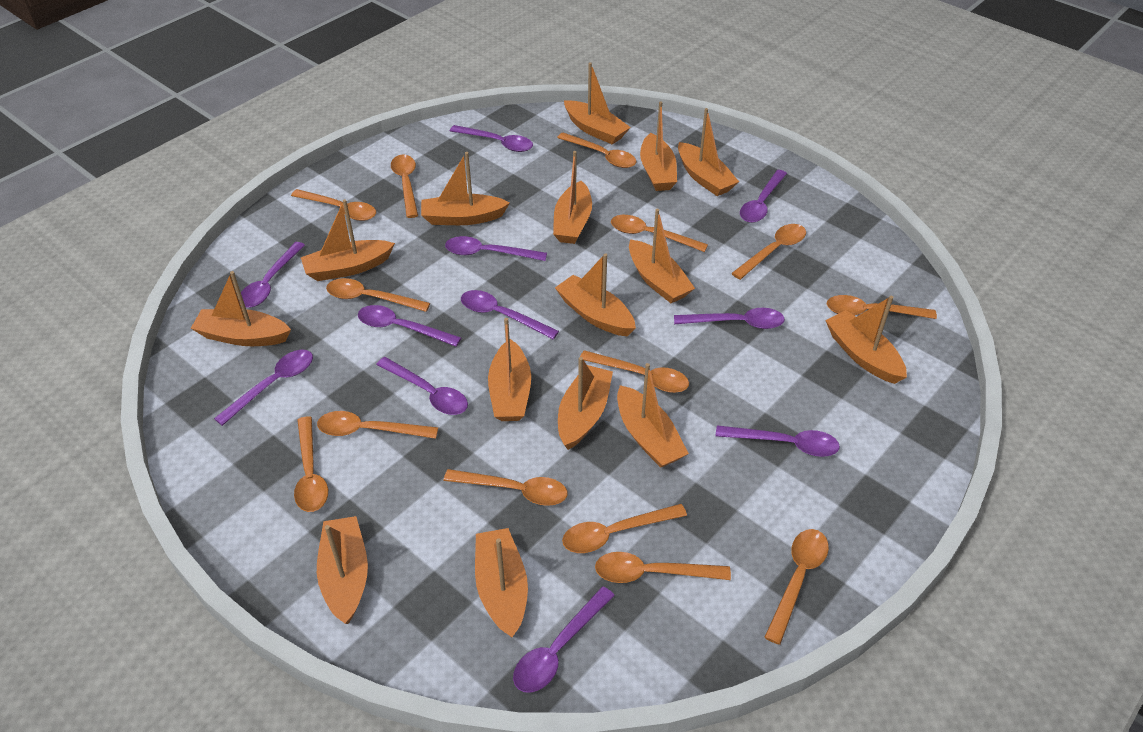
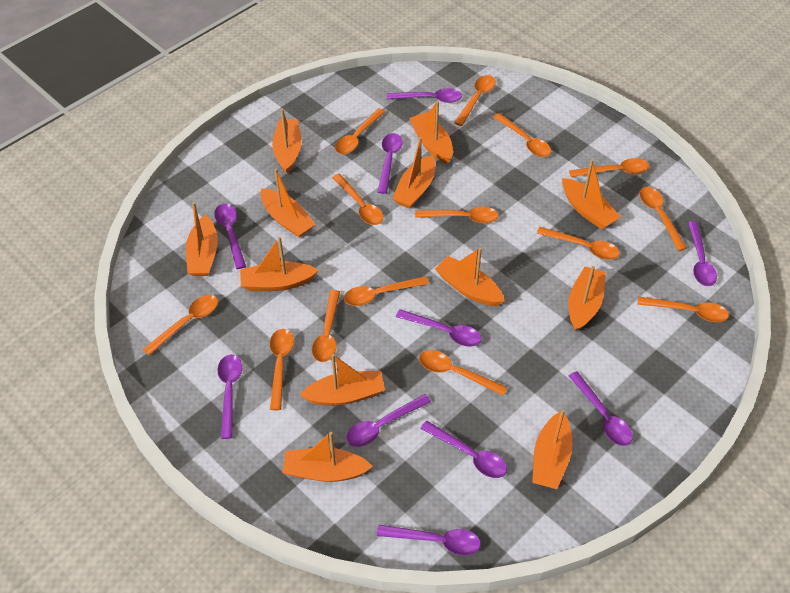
orange boat: 15 -> 12
purple spoon: 11 -> 10

